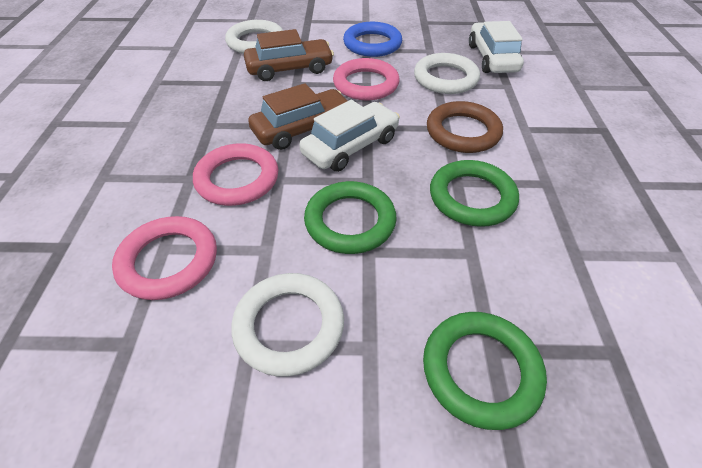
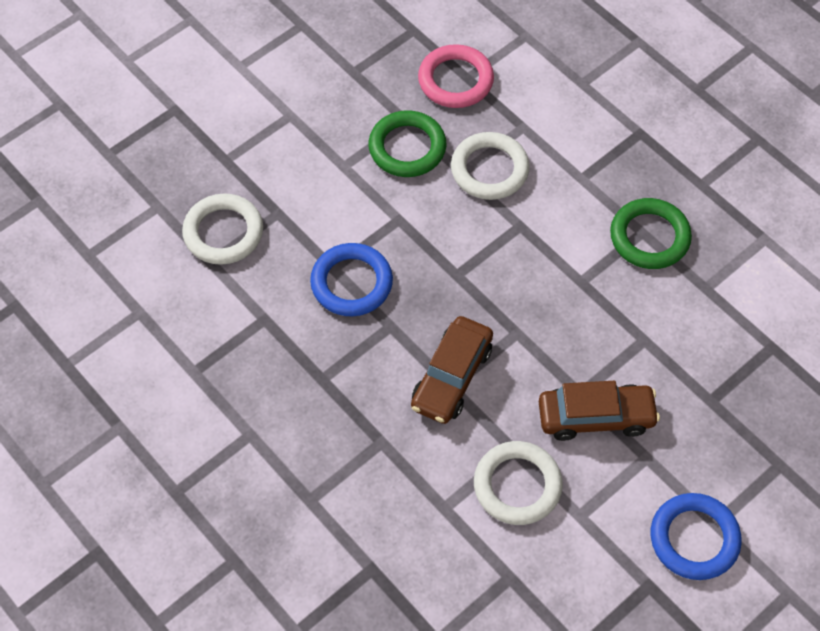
blue ring: 1 -> 2
brown ring: 1 -> 0
green ring: 3 -> 2
pink ring: 3 -> 1
white car: 2 -> 0

